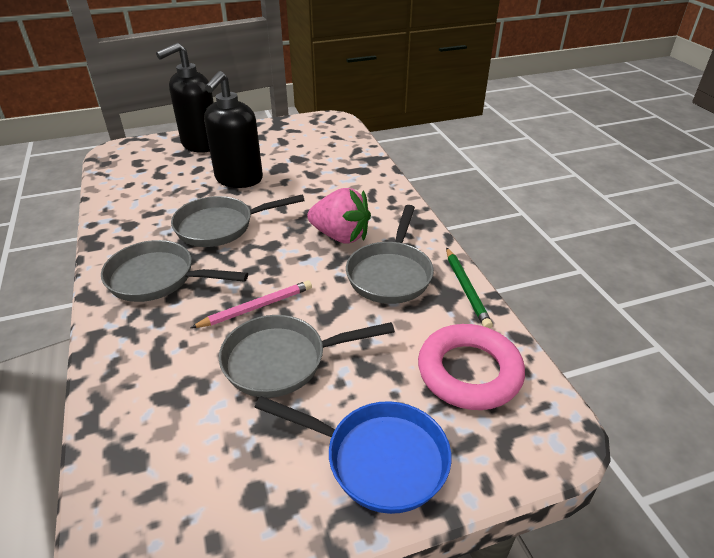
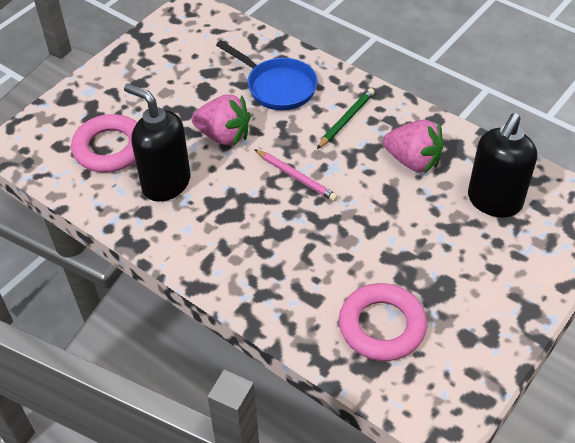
grey pan: 4 -> 0
pink ring: 1 -> 2
pink strawberry: 1 -> 2

